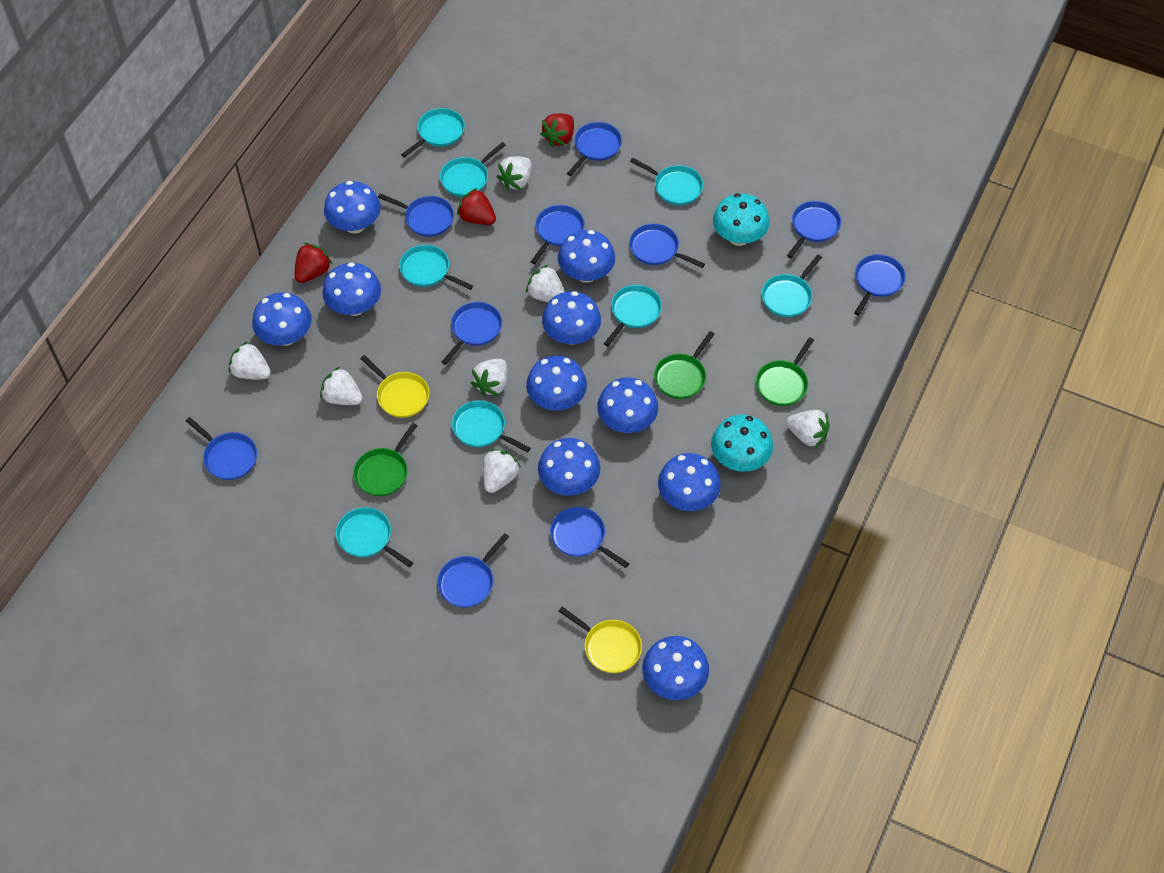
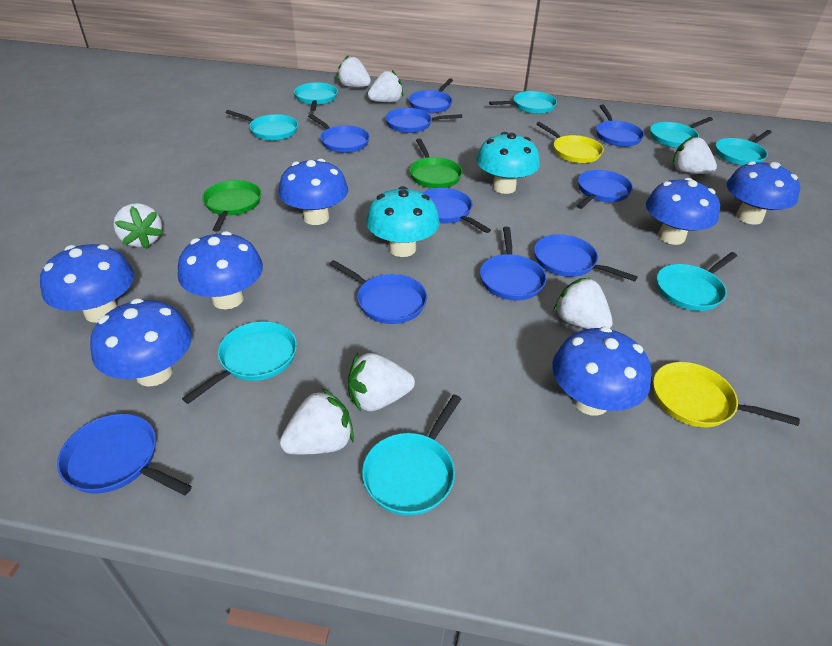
blue mushroom: 10 -> 7
green pan: 3 -> 2
red strawberry: 3 -> 0

